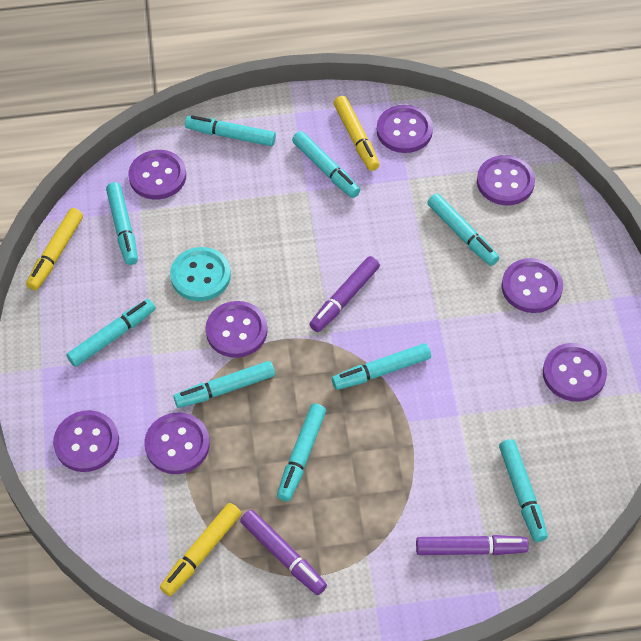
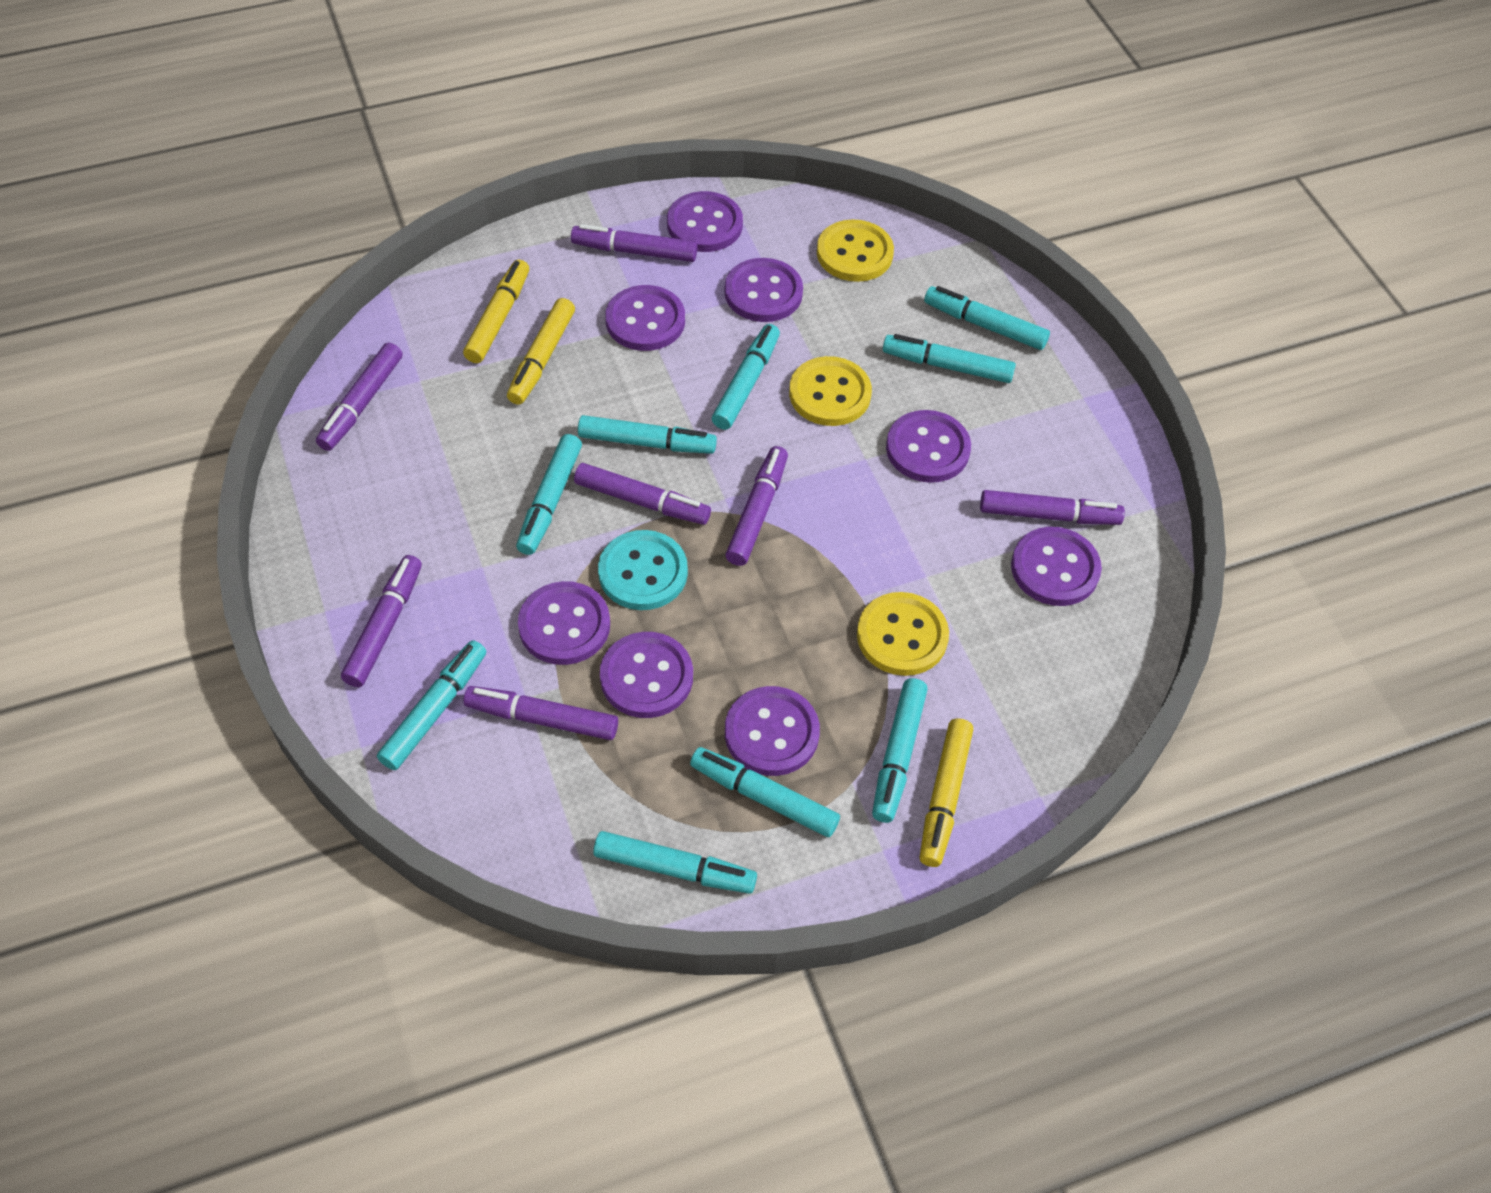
purple marker: 3 -> 7
yellow button: 0 -> 3

